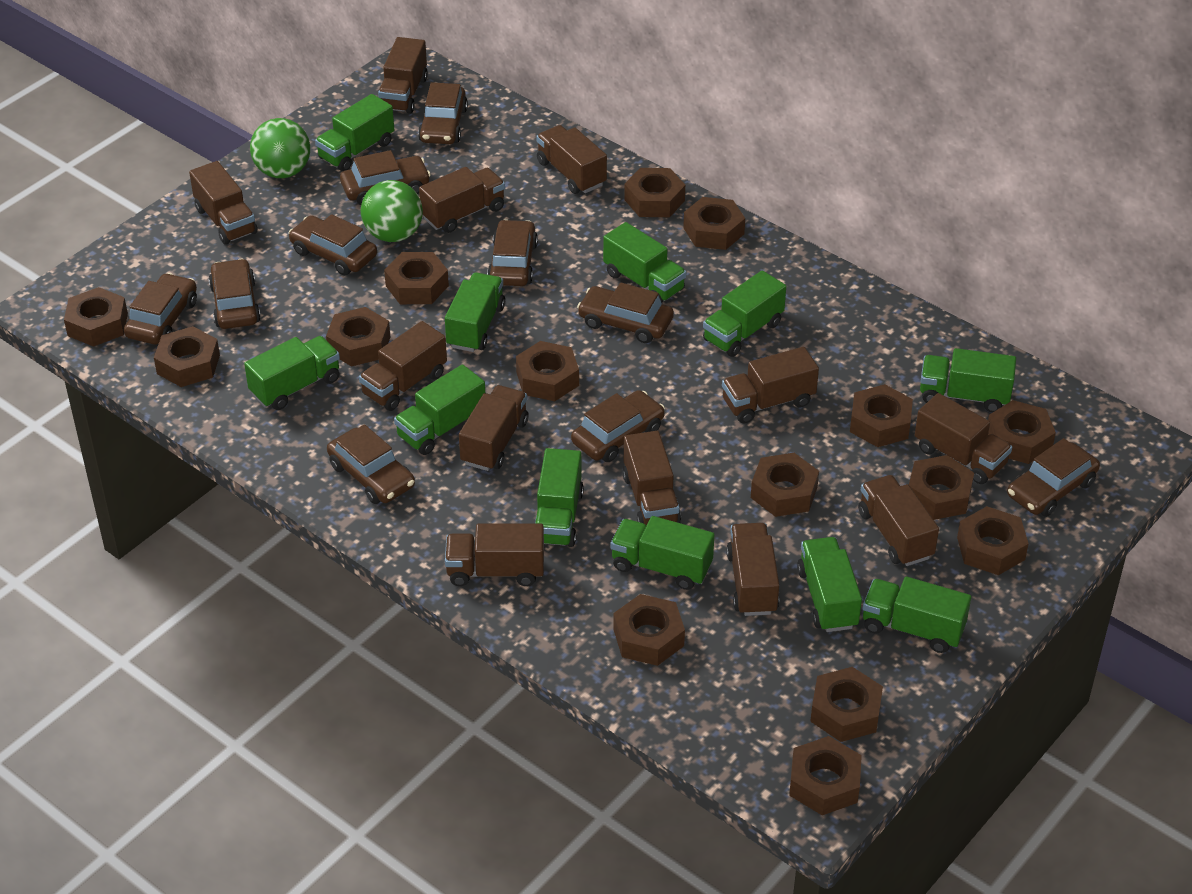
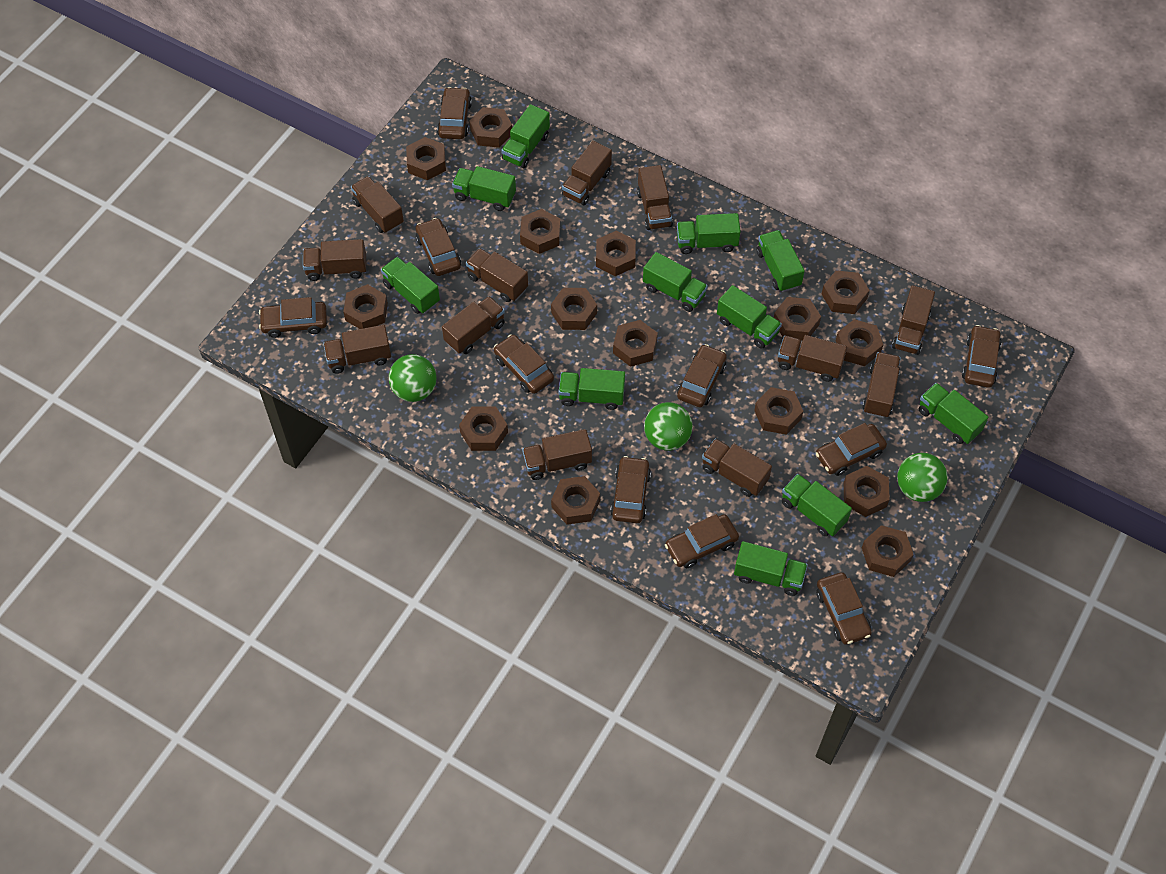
green ball: 2 -> 3

